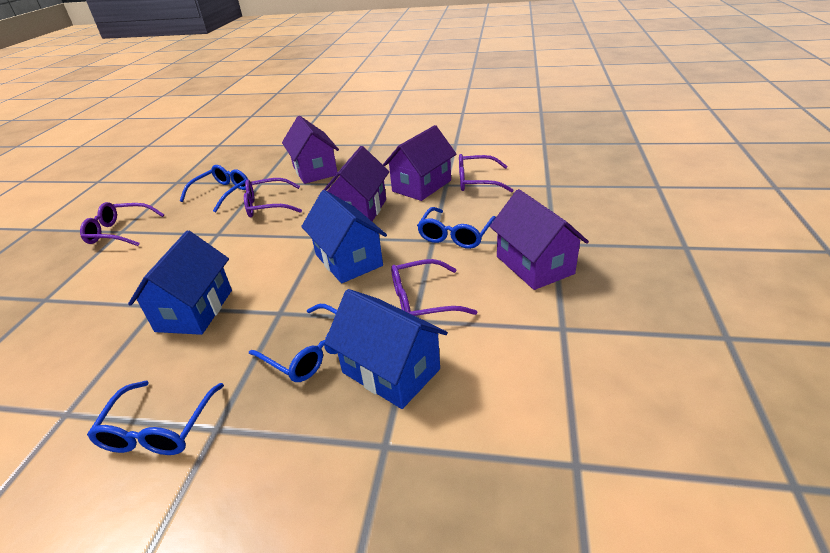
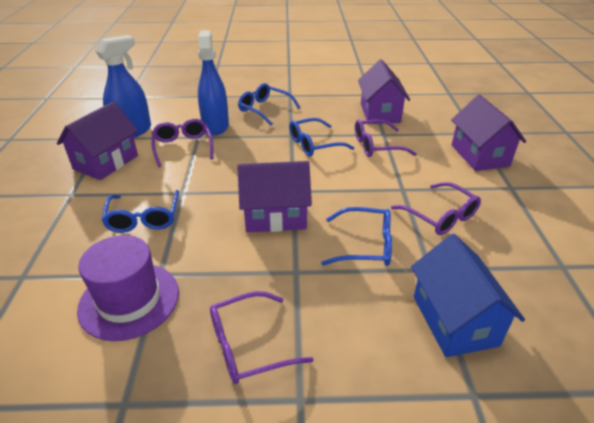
blue house: 3 -> 1
blue spray bottle: 0 -> 2
purple hat: 0 -> 1

